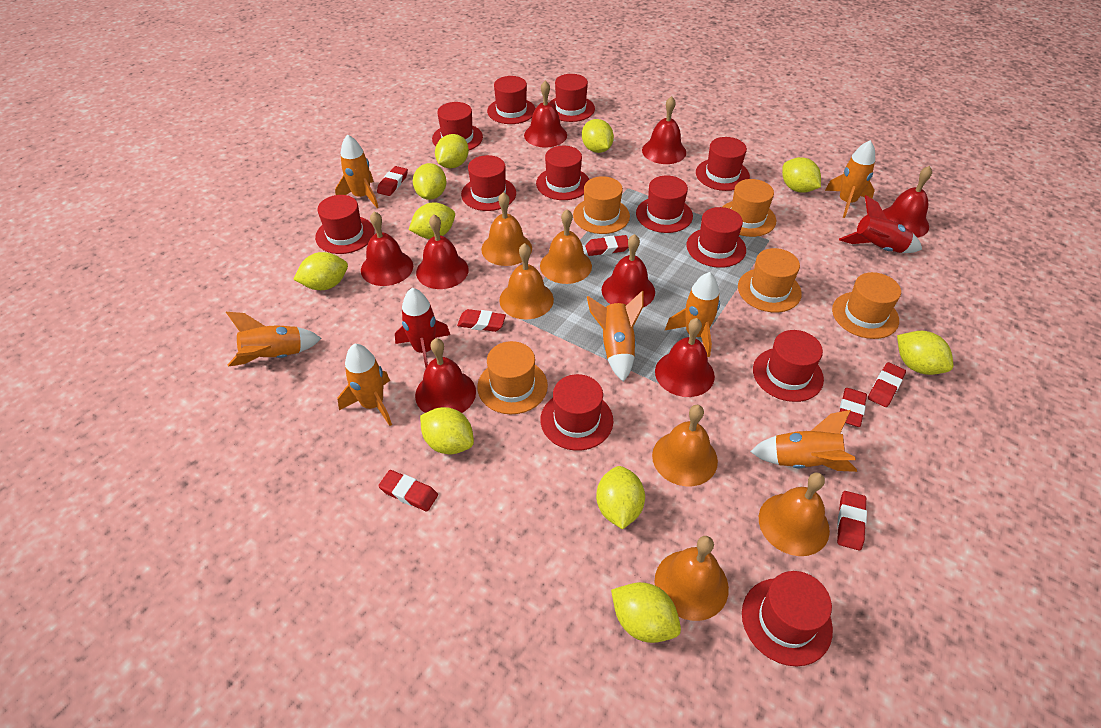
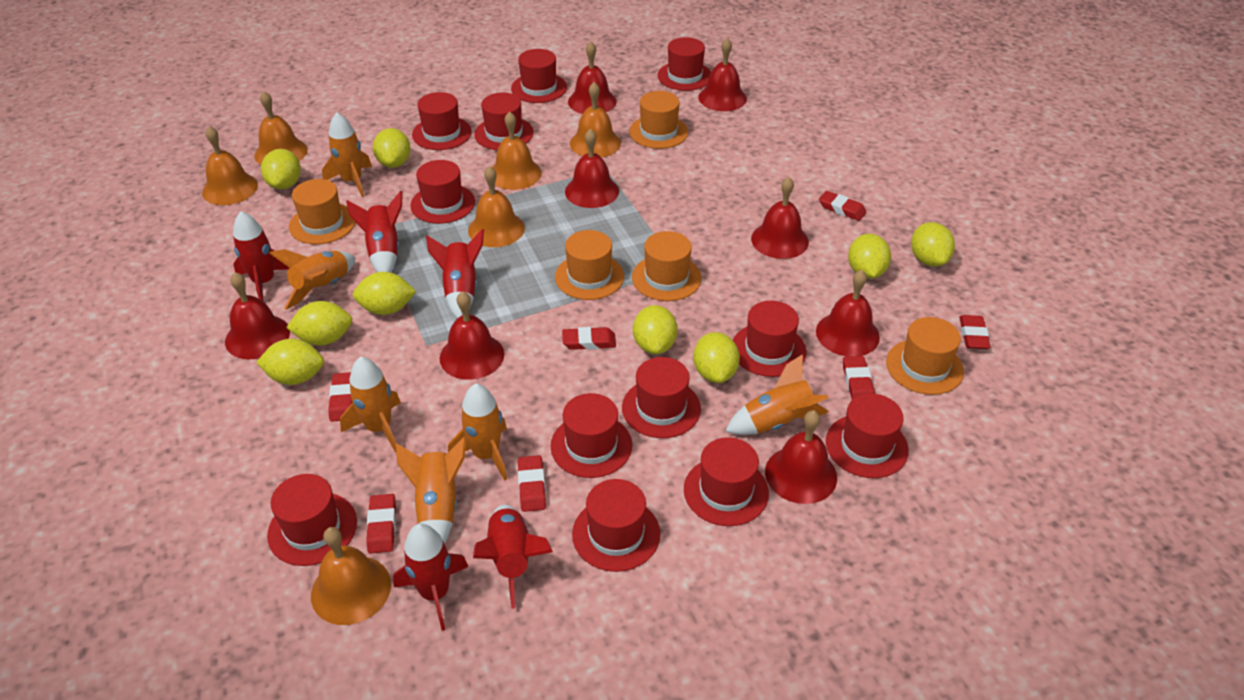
orange rocket: 7 -> 6
red rocket: 2 -> 5
yellow lemon: 10 -> 9

